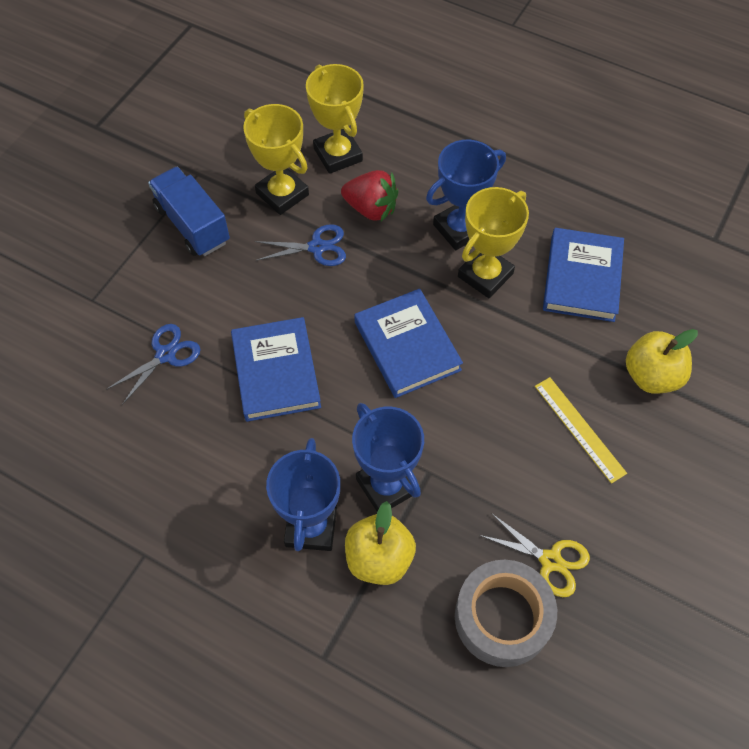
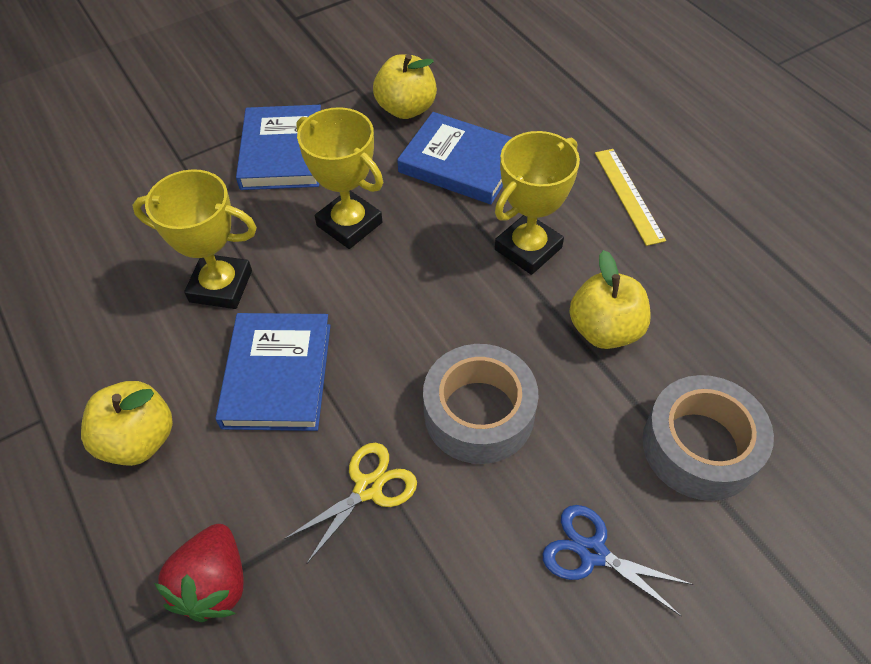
blue scissors: 2 -> 1
blue trophy: 3 -> 0
blue truck: 1 -> 0
grey tape: 1 -> 2
yellow apple: 2 -> 3

